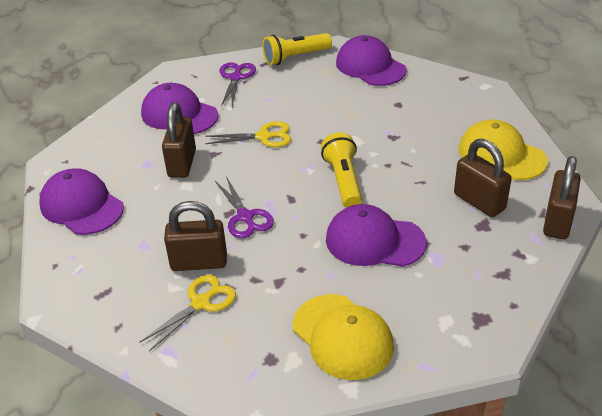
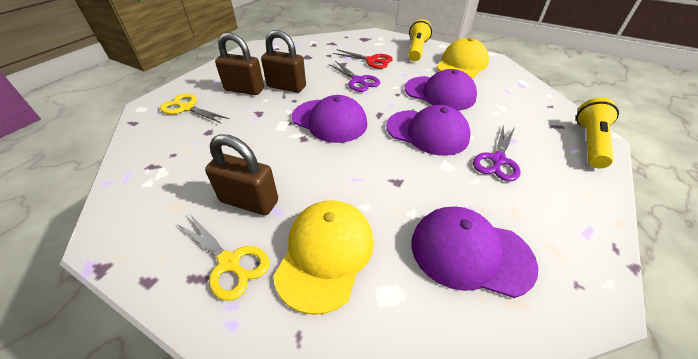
brown padlock: 4 -> 3
red scissors: 0 -> 1

